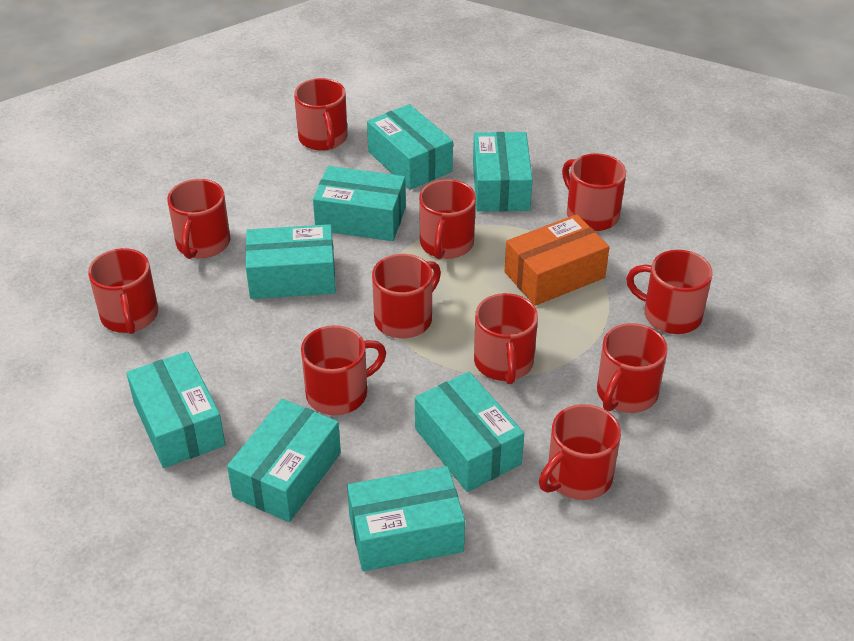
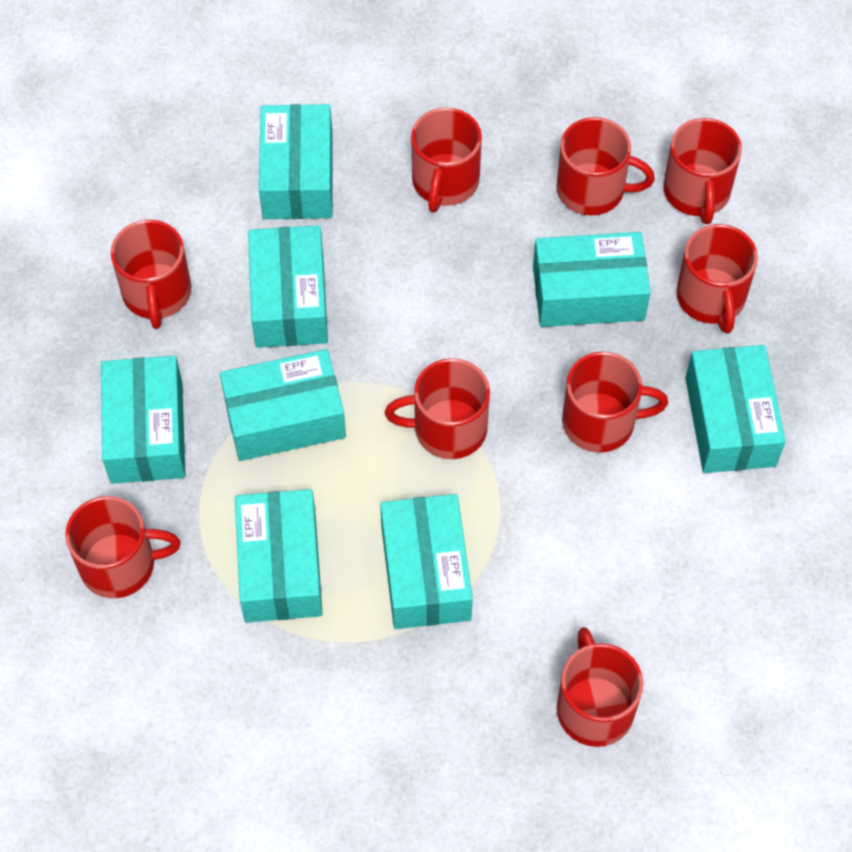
orange box: 1 -> 0
red mug: 11 -> 9

